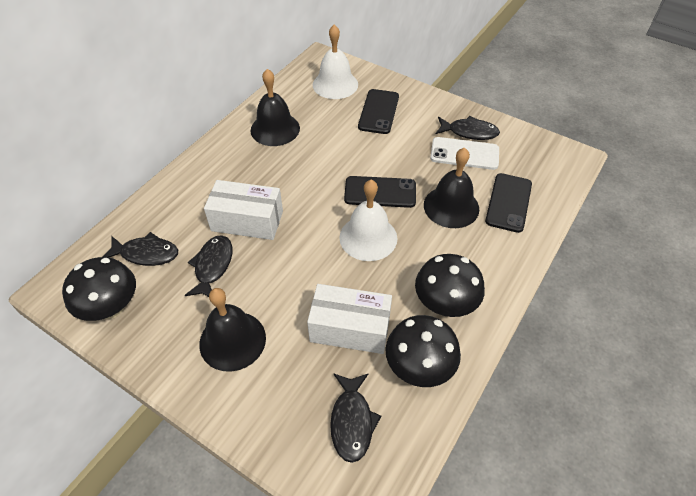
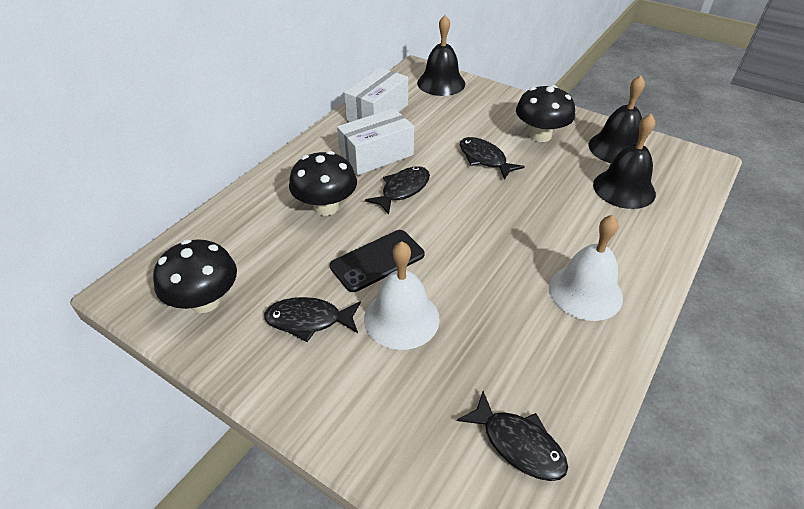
black phone: 3 -> 1
white phone: 1 -> 0

